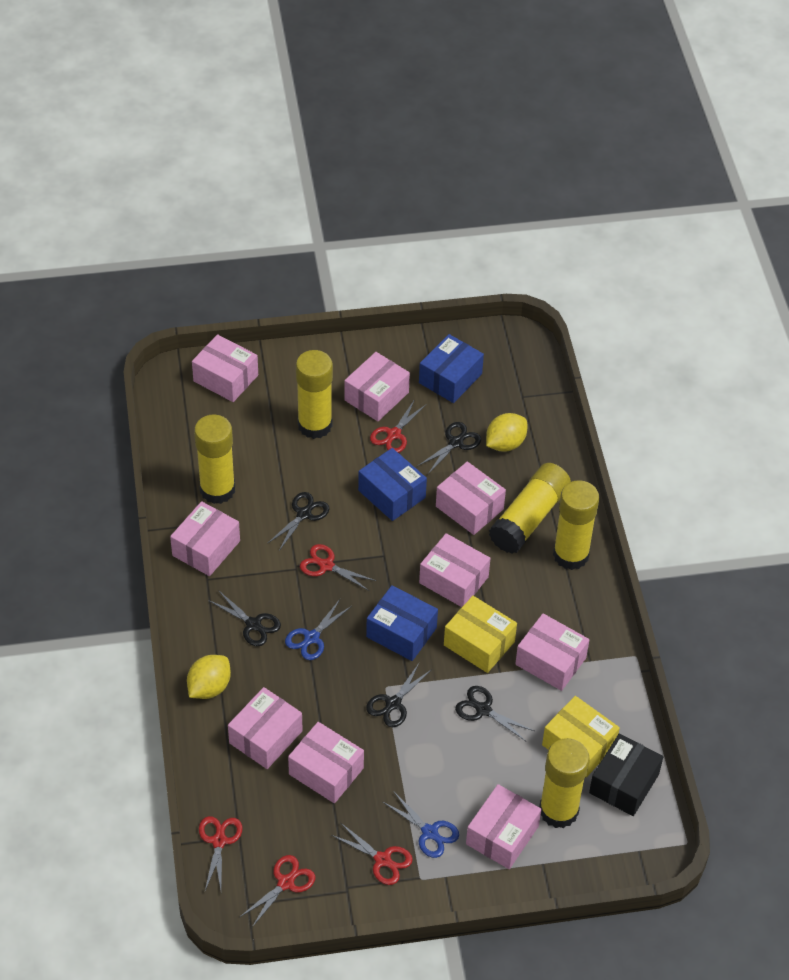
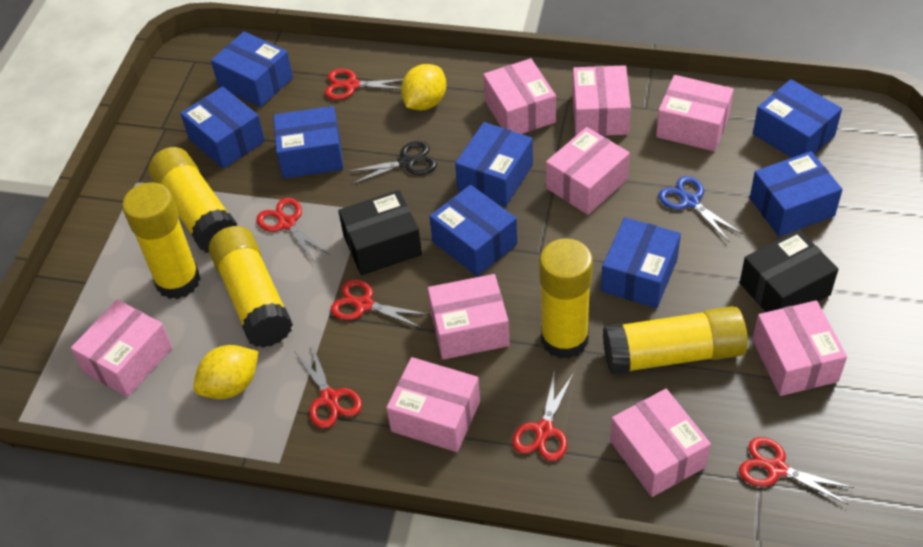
black box: 1 -> 2
black scissors: 5 -> 1
blue box: 3 -> 8
blue scissors: 2 -> 1
red scissors: 5 -> 6
yellow box: 2 -> 0

